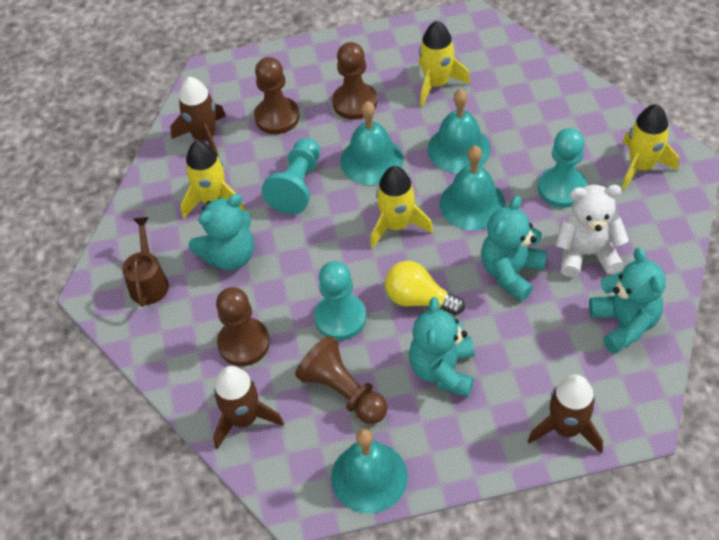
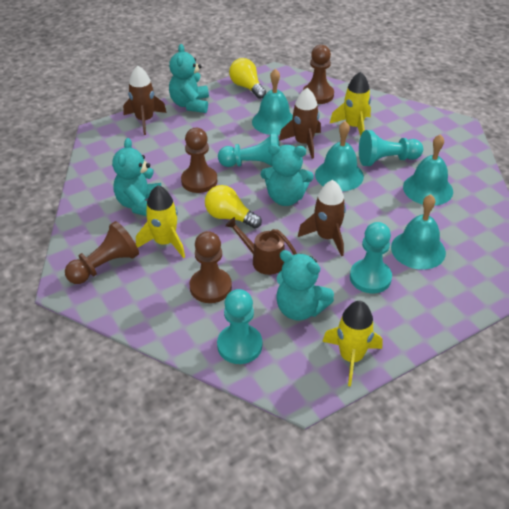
turquoise pawn: 3 -> 4
white teddy bear: 1 -> 0
yellow light bulb: 1 -> 2
yellow rocket: 4 -> 3

